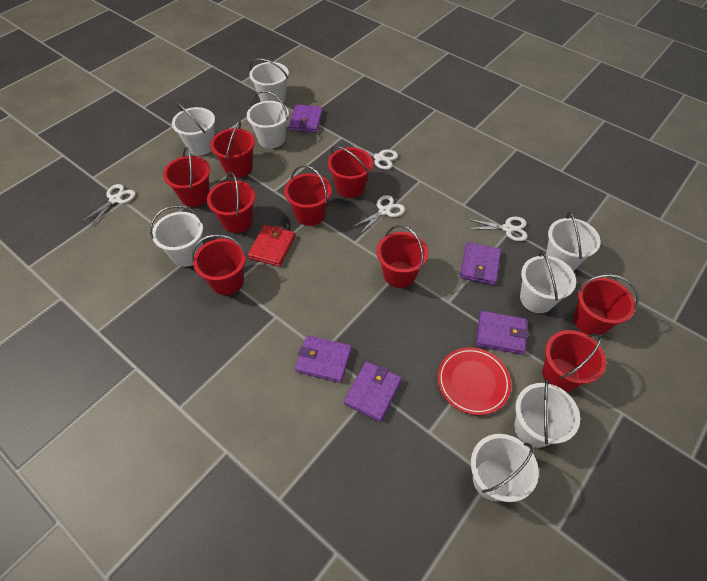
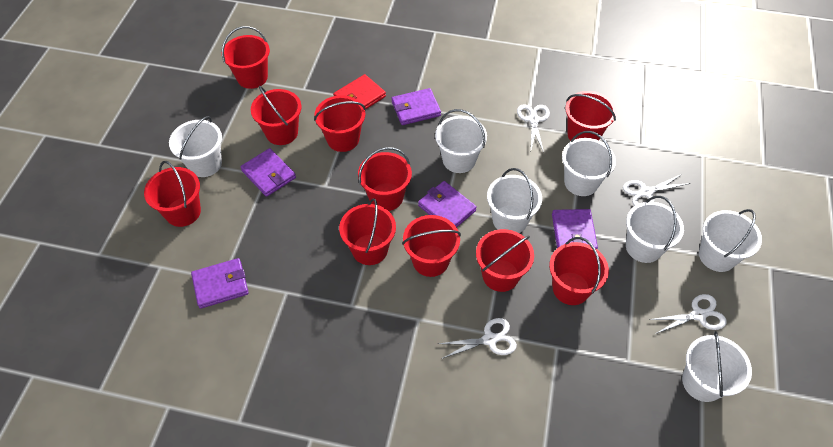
red bucket: 9 -> 10
red plate: 1 -> 0
white bucket: 8 -> 7

